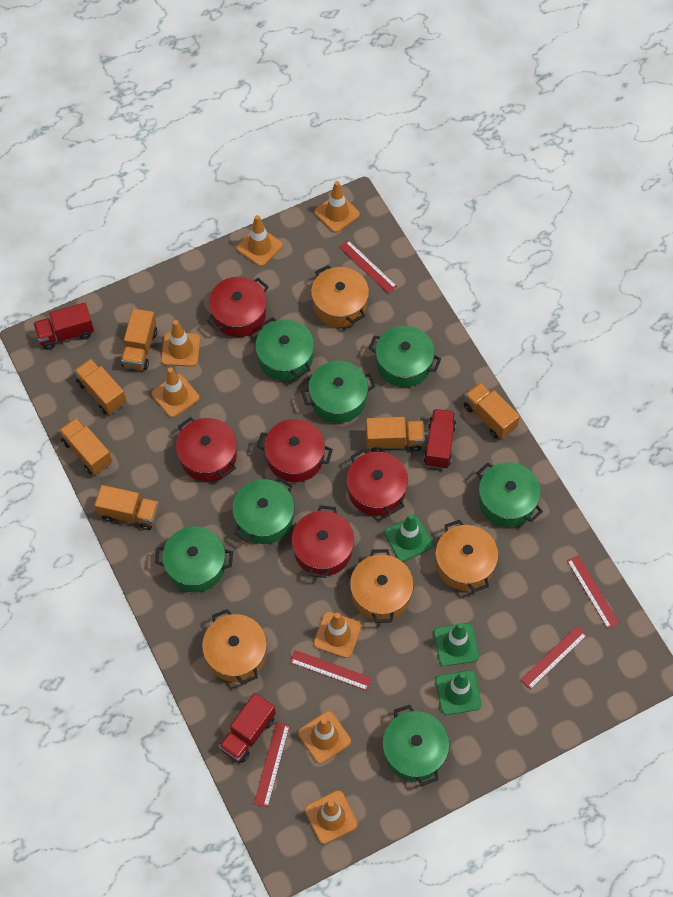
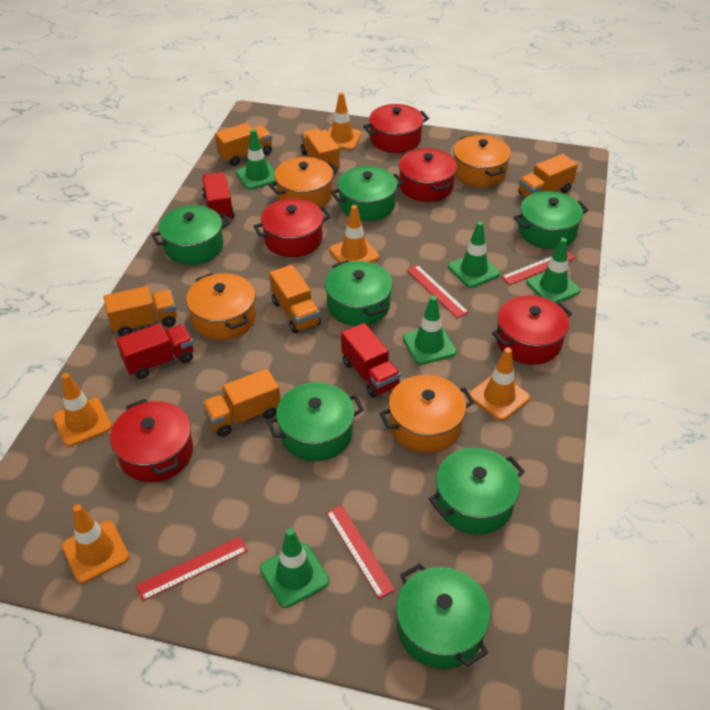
green traffic cone: 3 -> 5
orange traffic cone: 7 -> 5
red ruler: 5 -> 4

